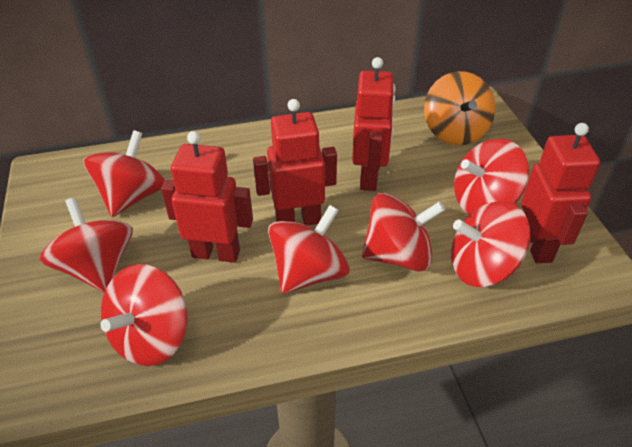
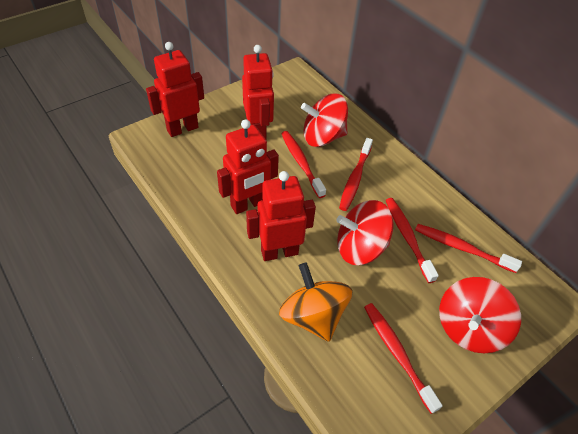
red spinning top: 7 -> 3
red toothbrush: 0 -> 5

